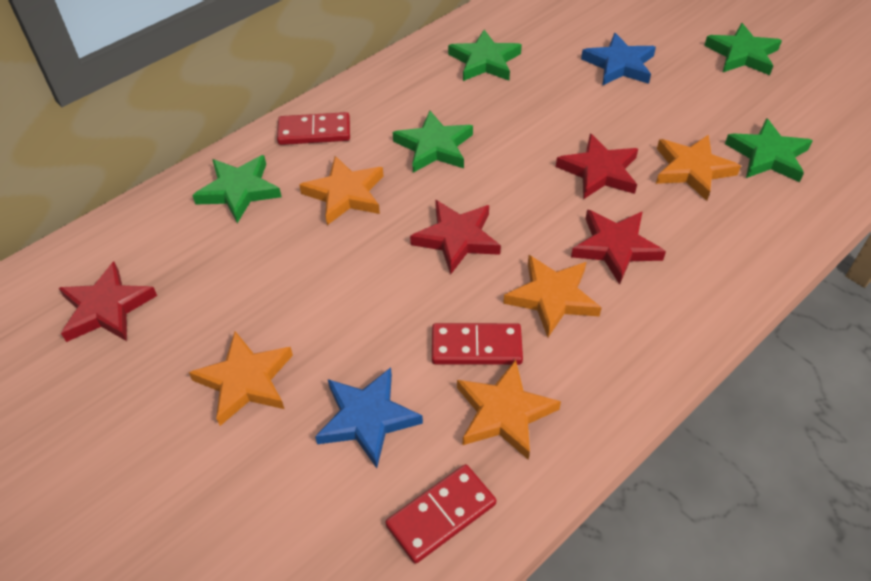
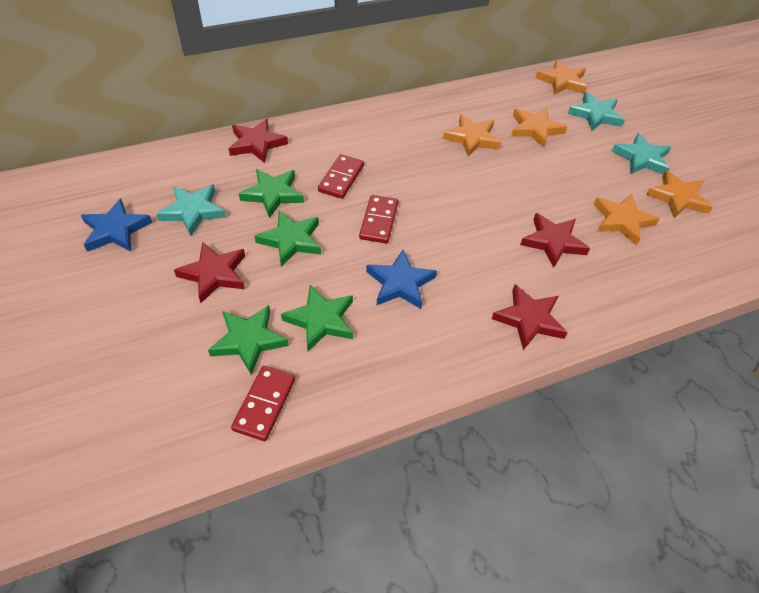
green star: 5 -> 4
turquoise star: 0 -> 3

